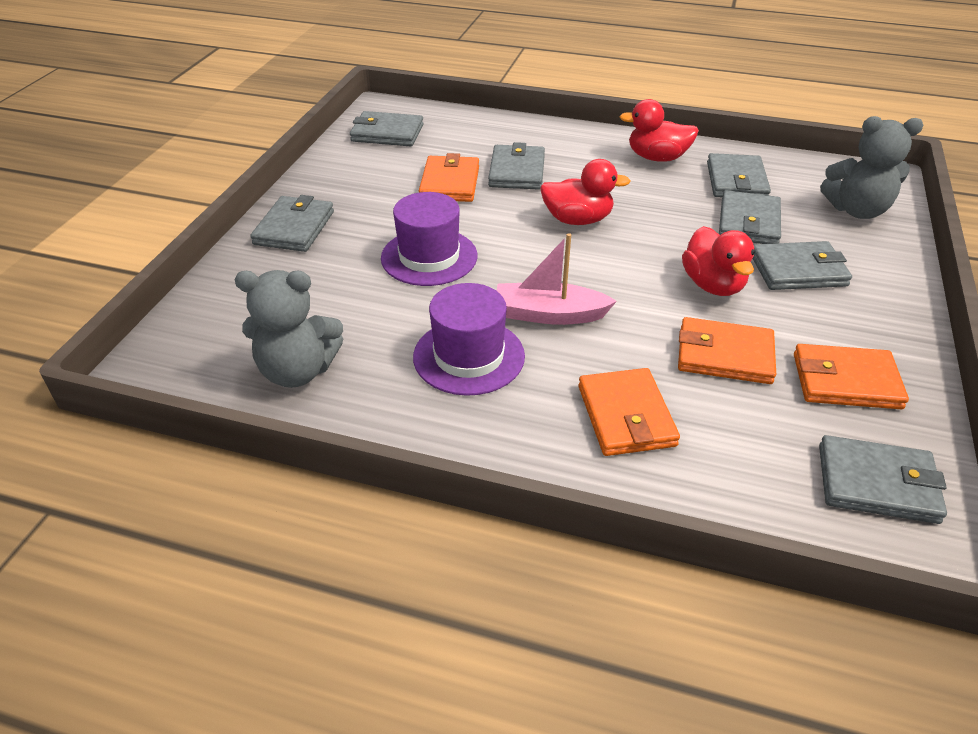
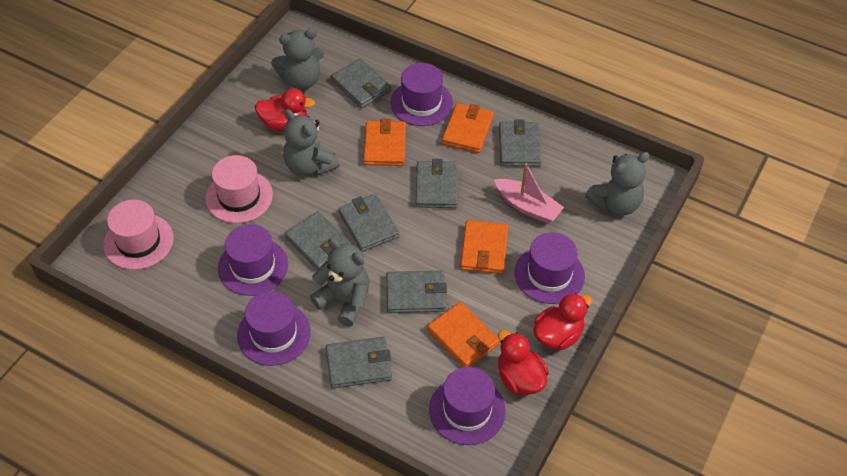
grey teddy bear: 2 -> 4
pink hat: 0 -> 2
purple hat: 2 -> 5

